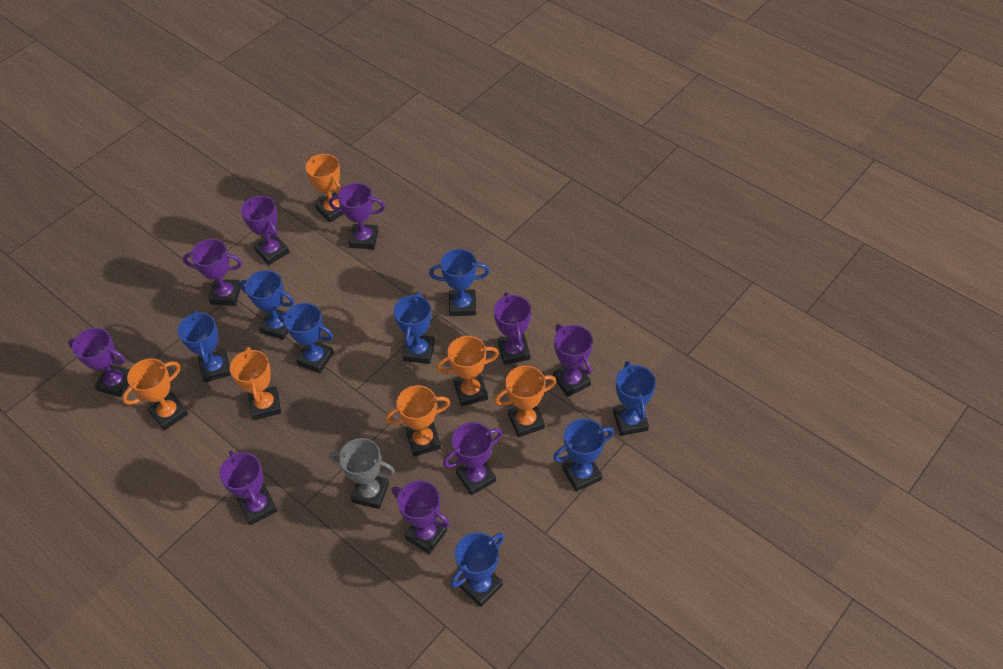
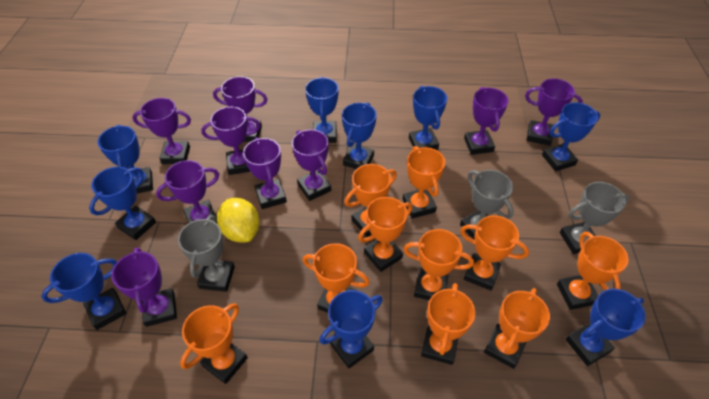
blue trophy: 8 -> 9
grey trophy: 1 -> 3
orange trophy: 6 -> 10
yellow lemon: 0 -> 1

